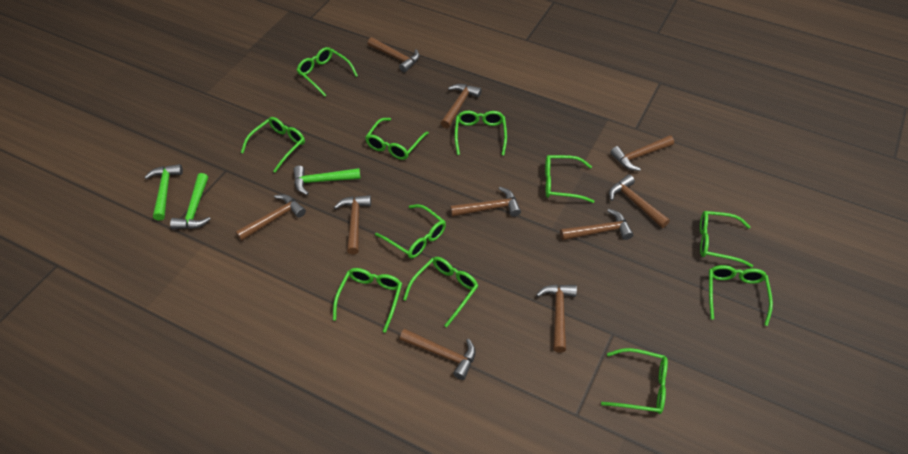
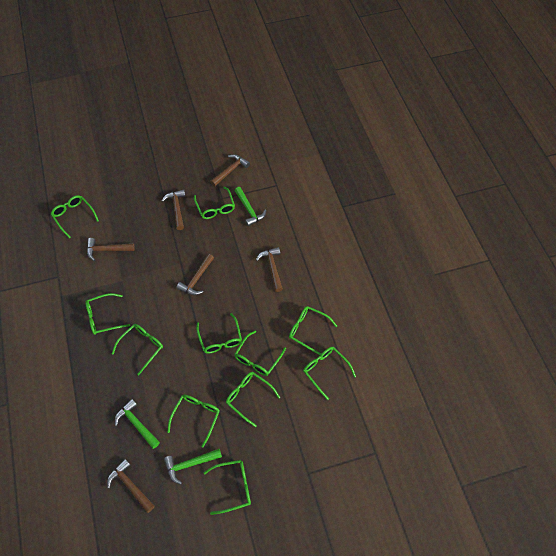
brown hammer: 10 -> 6

